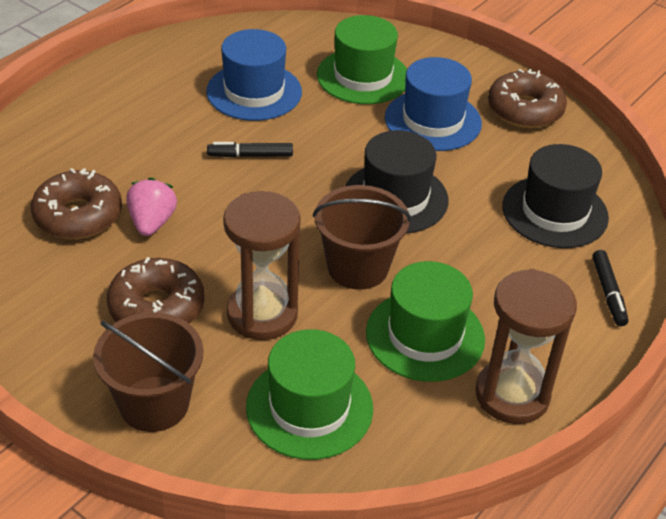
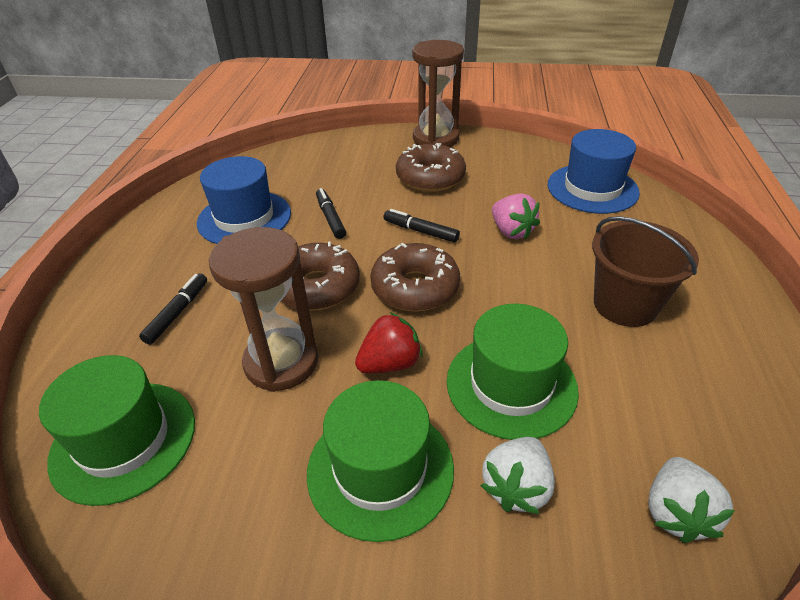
black hat: 2 -> 0
black marker: 2 -> 3
brown bucket: 2 -> 1
red strawberry: 0 -> 1
white strawberry: 0 -> 2

